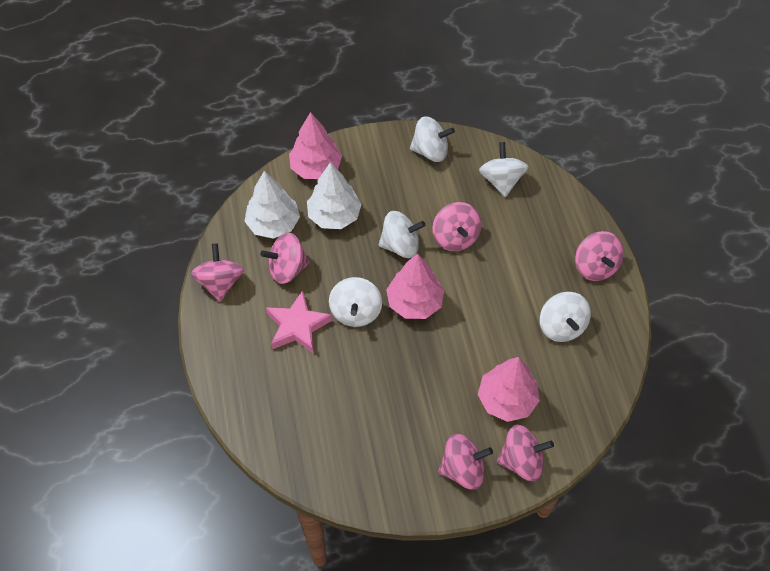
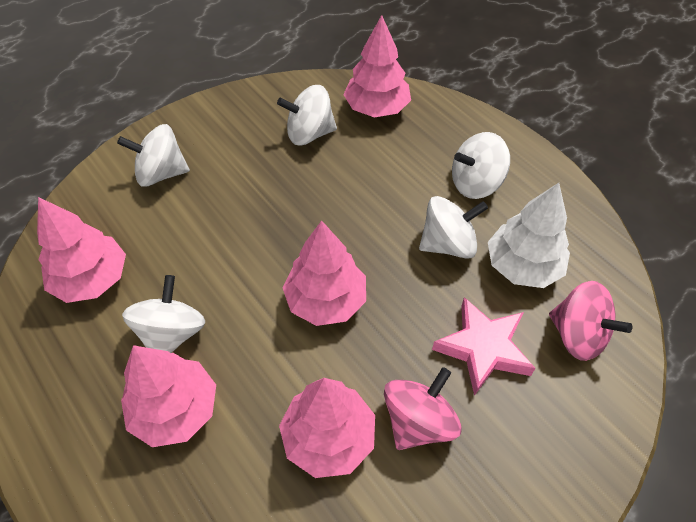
pink spinning top: 6 -> 2
pink tree: 3 -> 5
white tree: 2 -> 1

